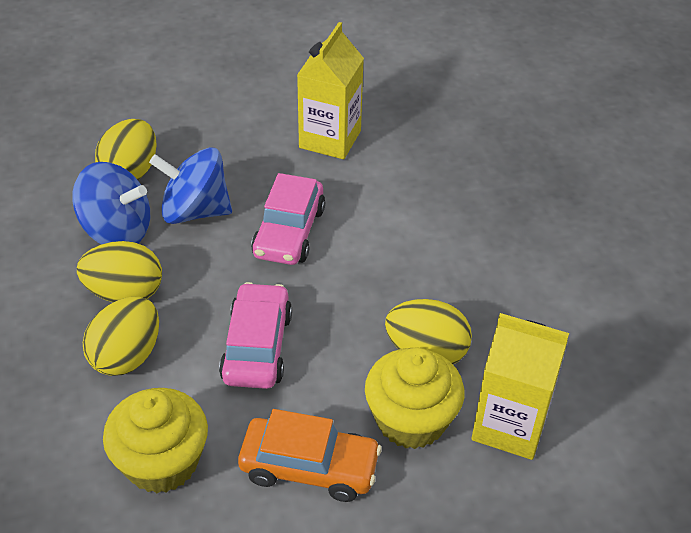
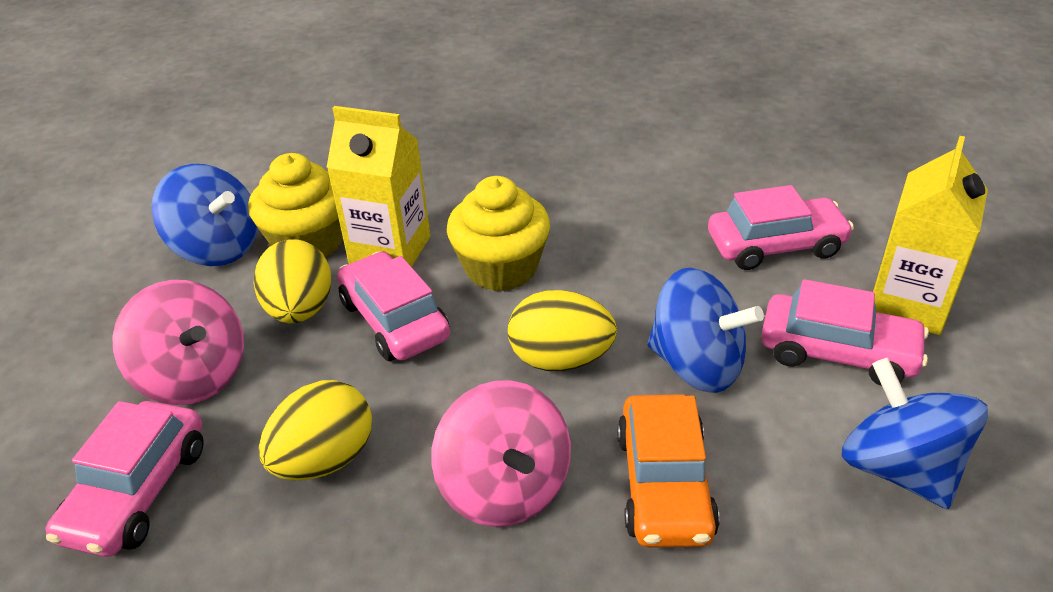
blue spinning top: 2 -> 3
pink car: 2 -> 4
pink spinning top: 0 -> 2
yellow egg: 4 -> 3

